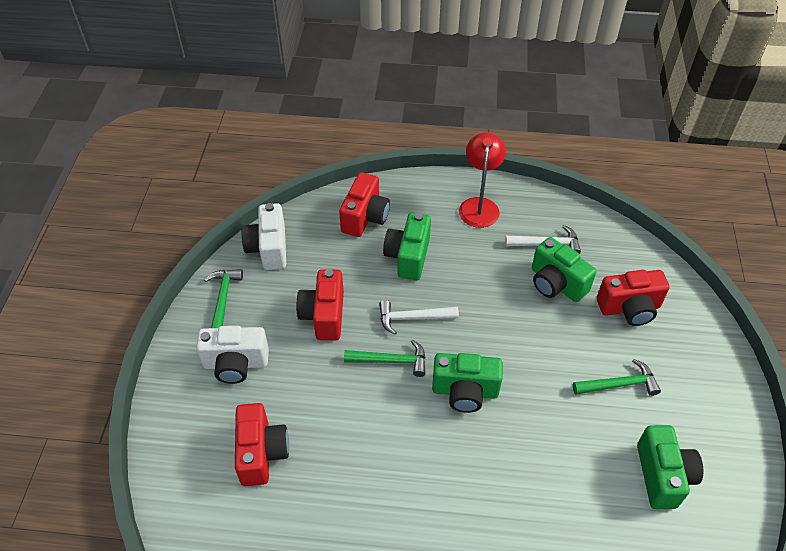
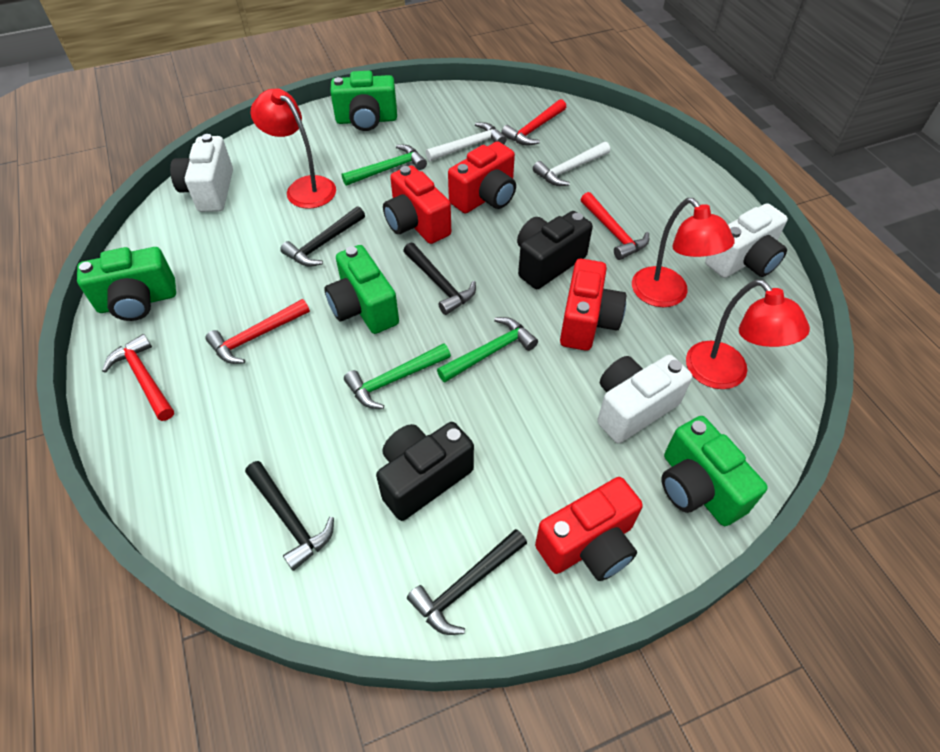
black camera: 0 -> 2
black hammer: 0 -> 4
red hammer: 0 -> 4
red lamp: 1 -> 3
white camera: 2 -> 3

